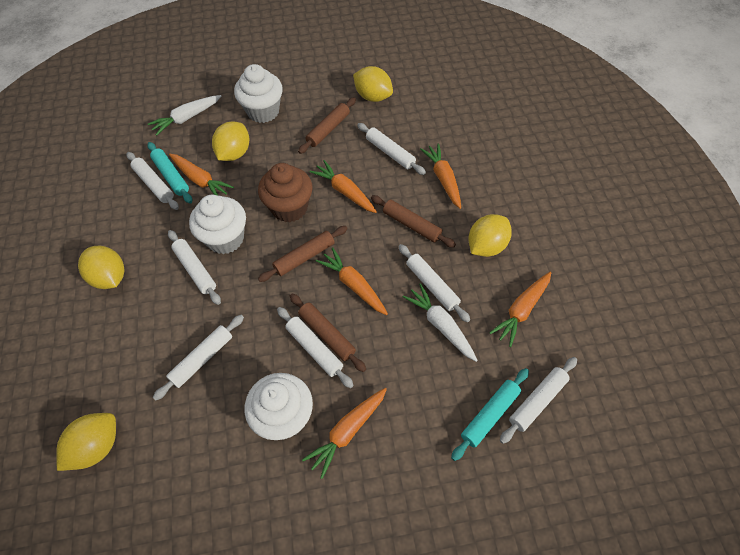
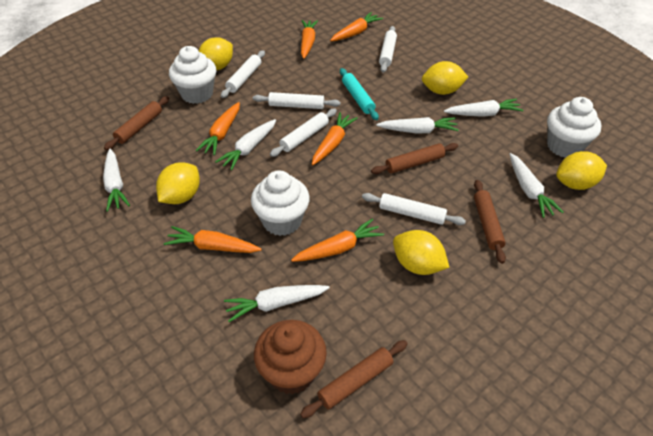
turquoise rolling pin: 2 -> 1
white carrot: 2 -> 6
white rolling pin: 7 -> 5

